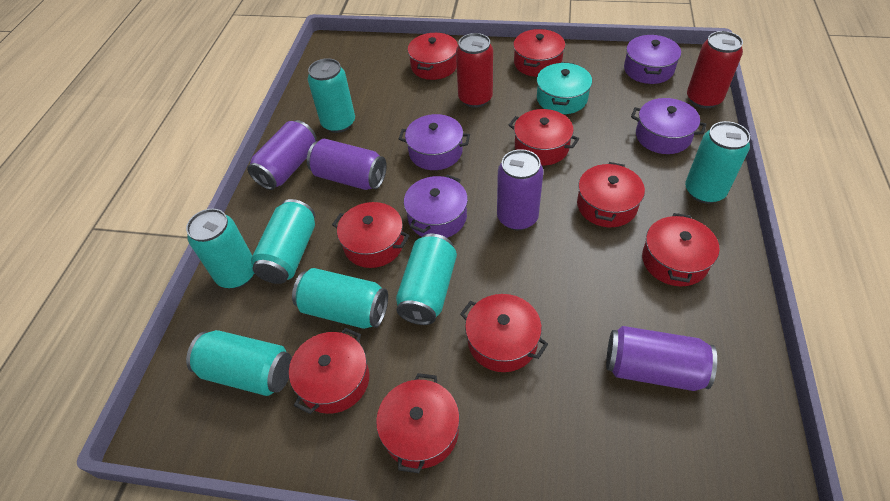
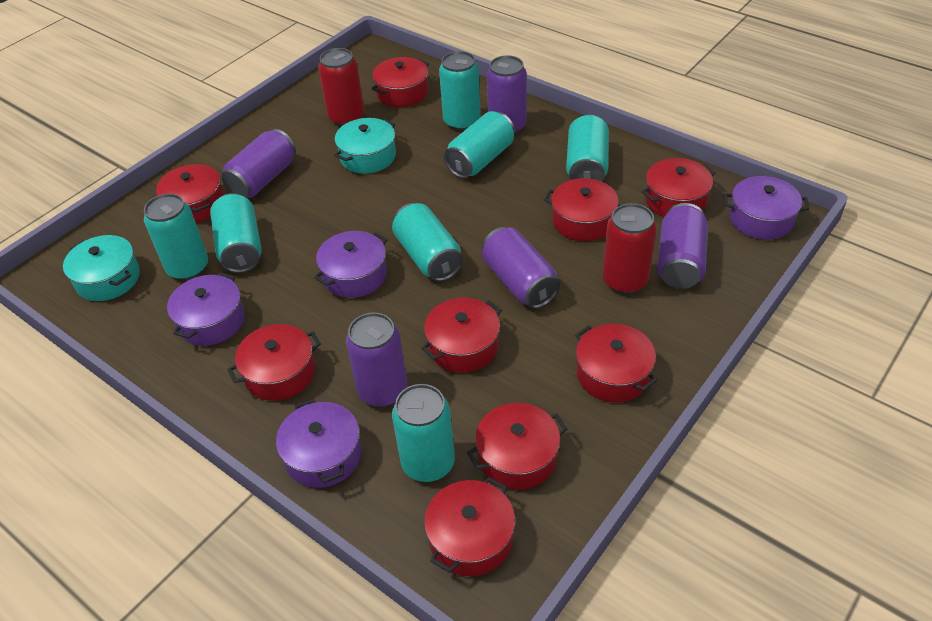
purple can: 4 -> 5
turquoise pot: 1 -> 2

